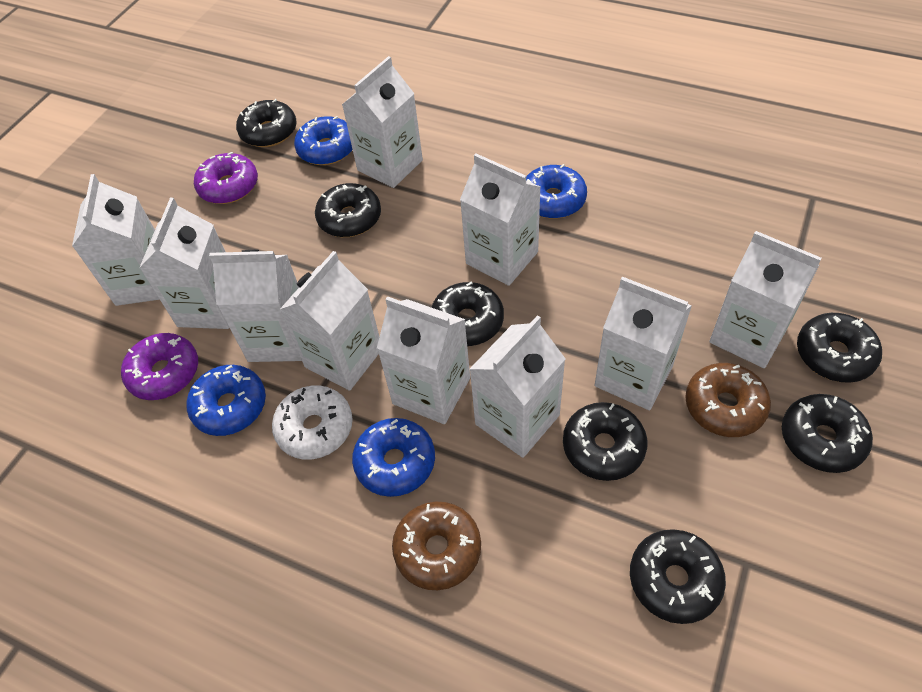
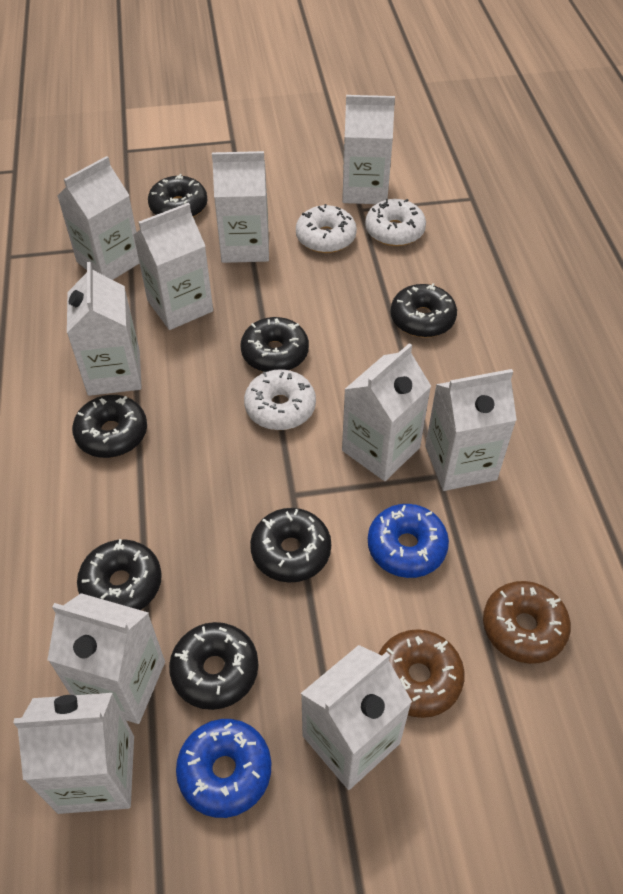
blue donut: 4 -> 2
purple donut: 2 -> 0
white donut: 1 -> 3

